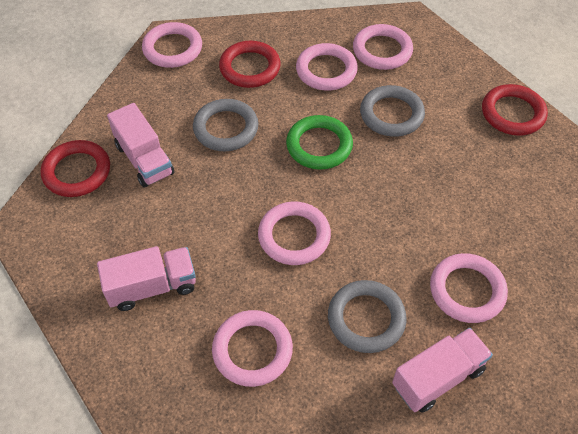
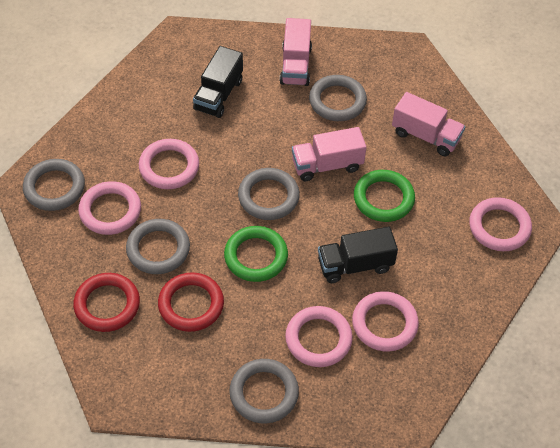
black truck: 0 -> 2
green ring: 1 -> 2
grey ring: 3 -> 5
pink ring: 6 -> 5
red ring: 3 -> 2

